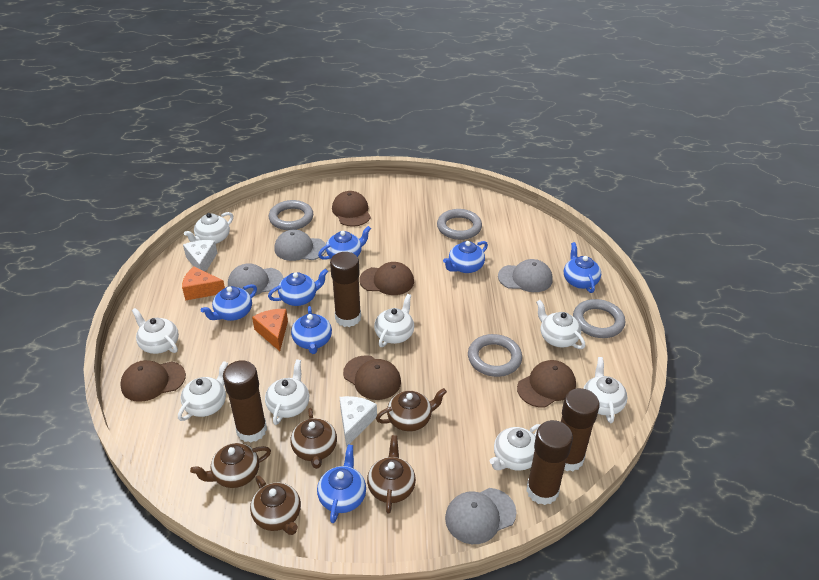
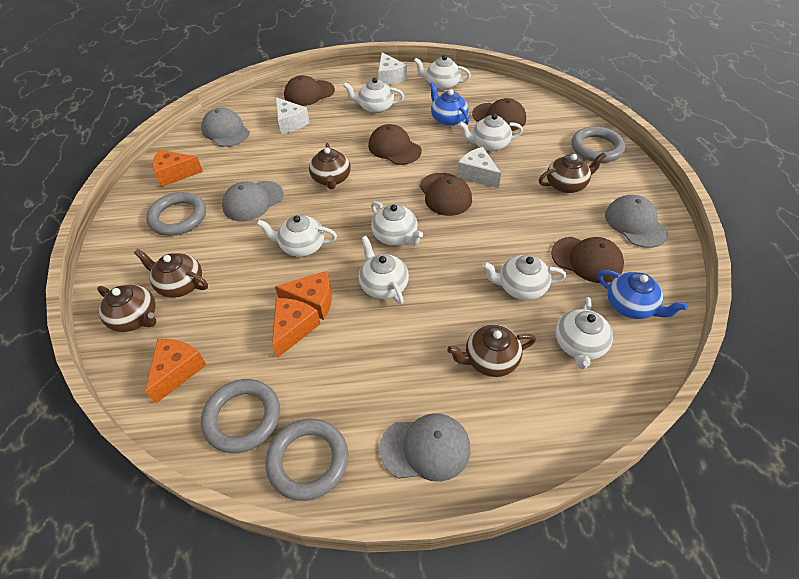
blue teapot: 7 -> 2
brown glue stick: 4 -> 0
orange cheese: 2 -> 4
white cheese: 2 -> 3

